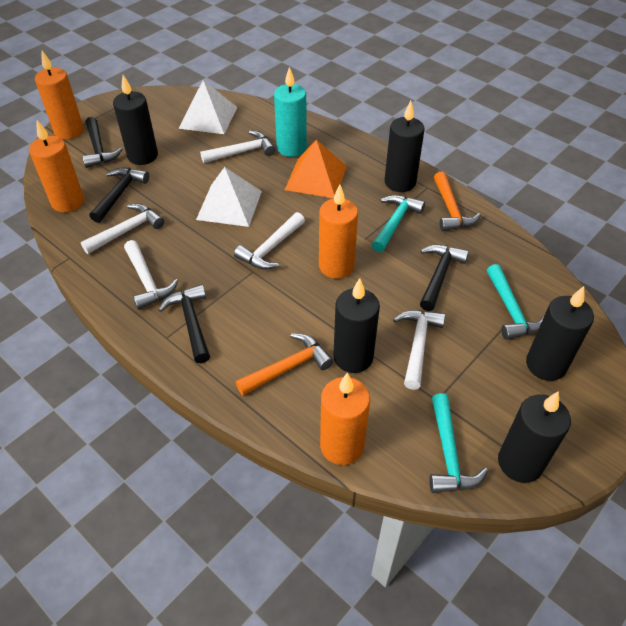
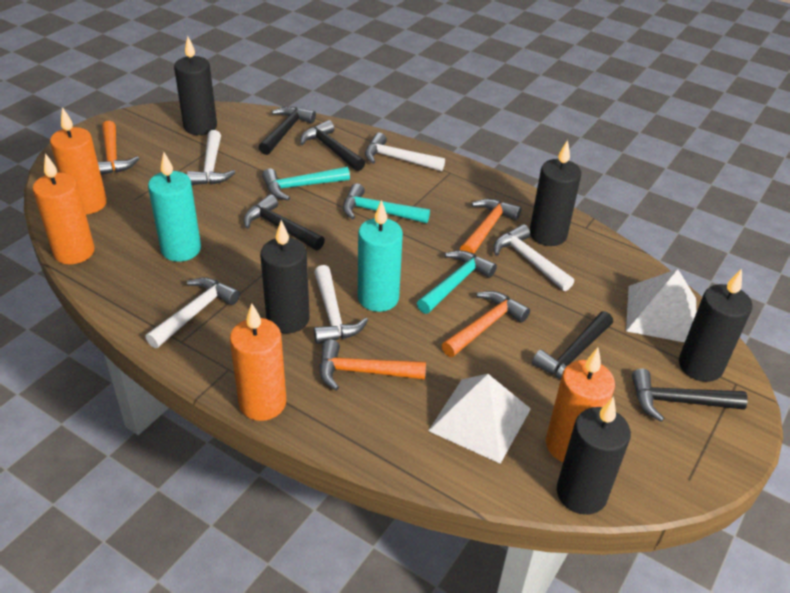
black hammer: 4 -> 5
orange hammer: 2 -> 4
orange pyramid: 1 -> 0
turquoise candle: 1 -> 2

